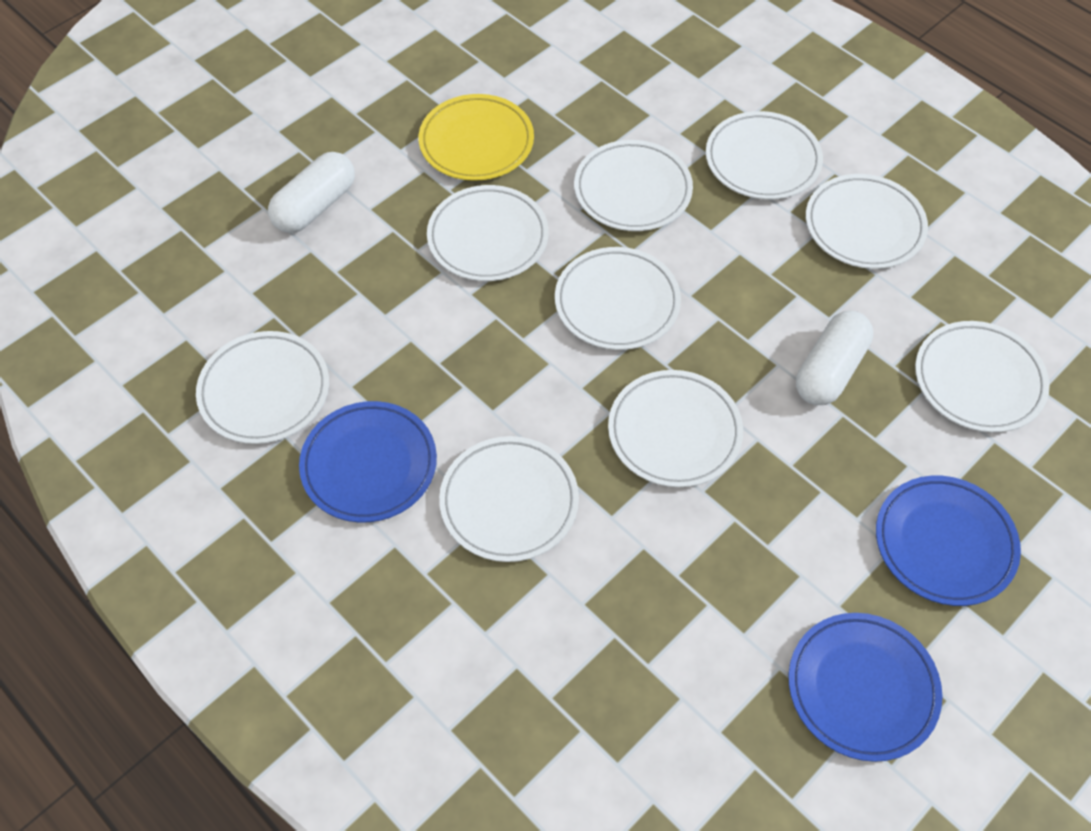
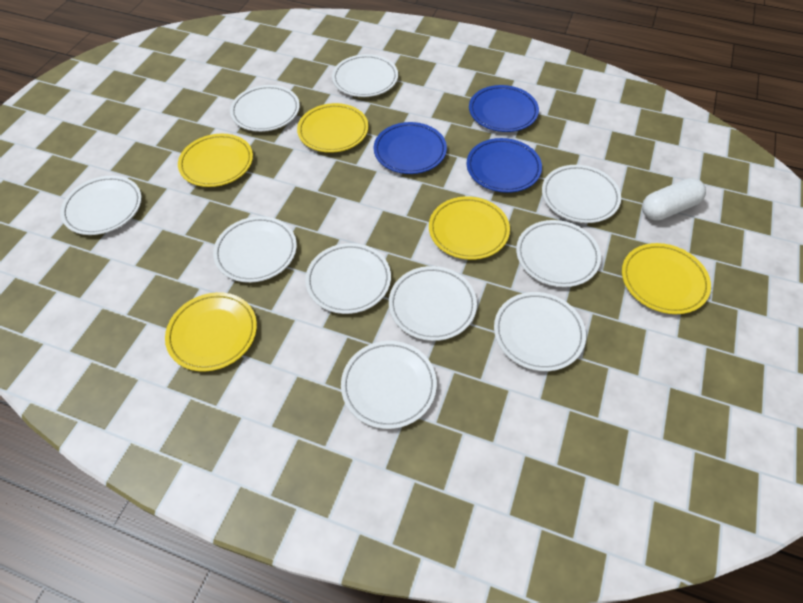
white capsule: 2 -> 1
white plate: 9 -> 10
yellow plate: 1 -> 5

